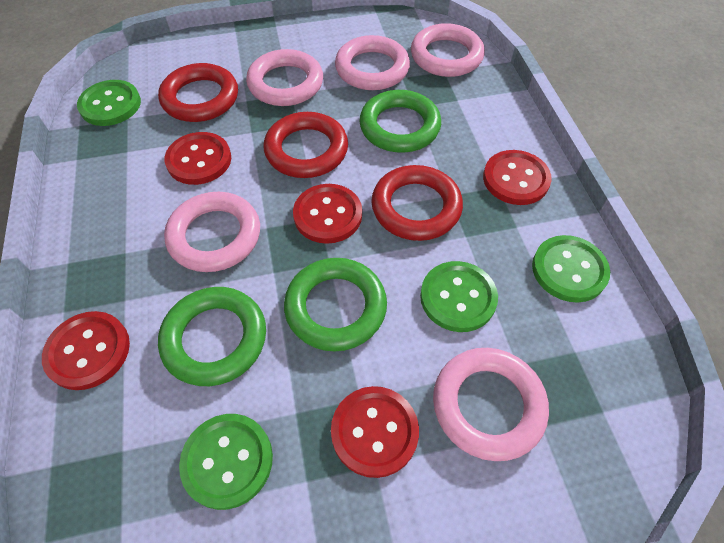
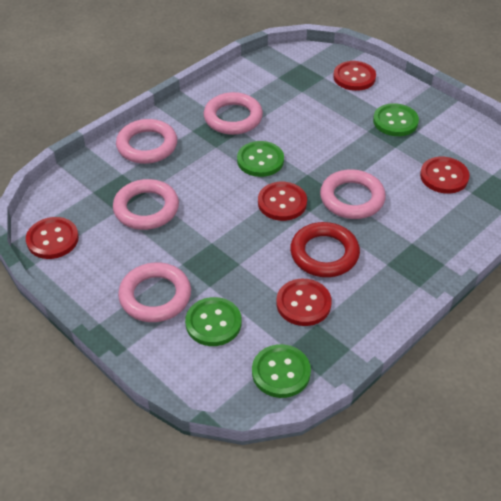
green ring: 3 -> 0
red ring: 3 -> 1

